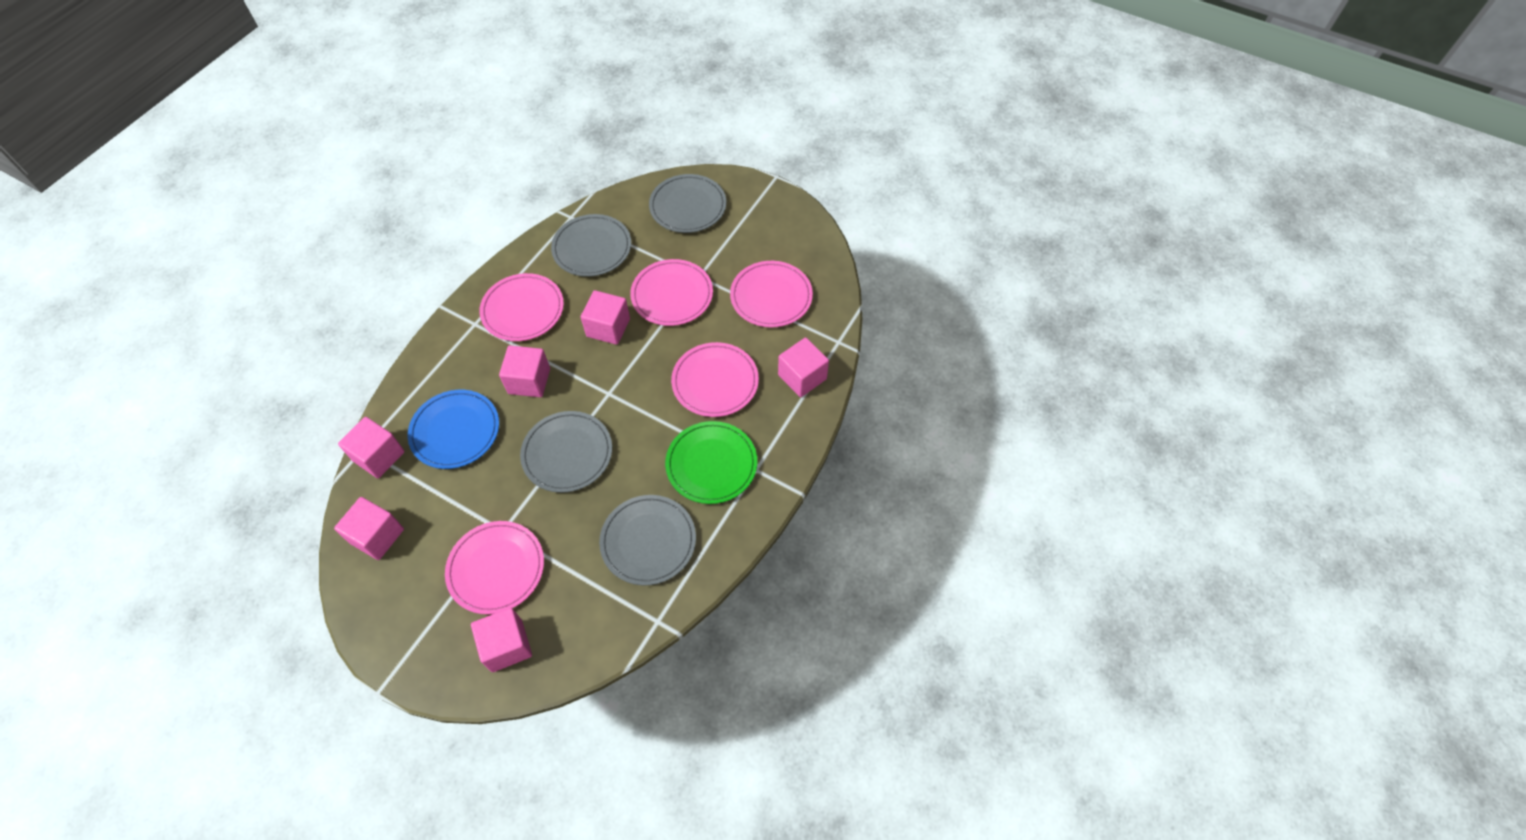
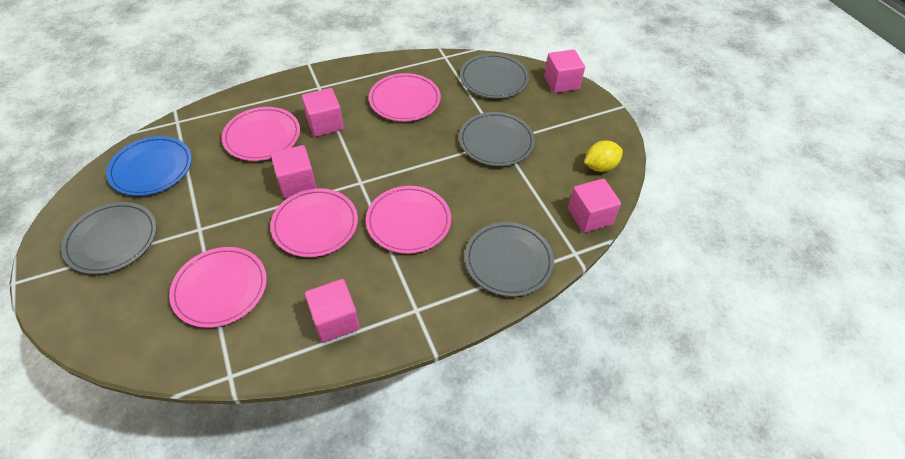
green plate: 1 -> 0
pink cube: 6 -> 5
yellow lemon: 0 -> 1

